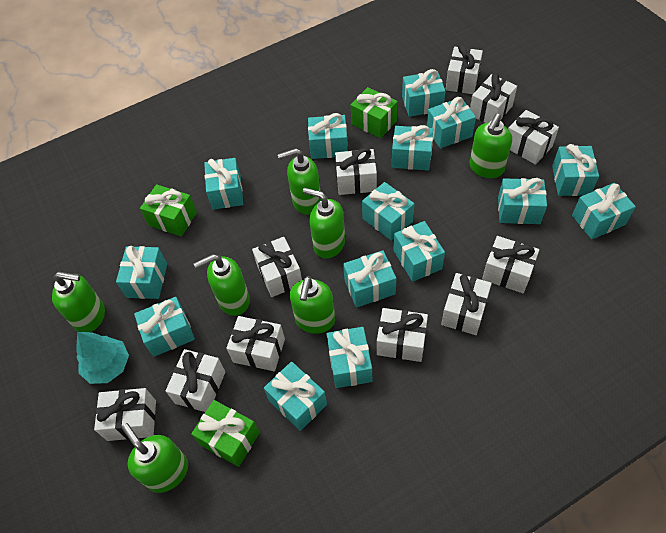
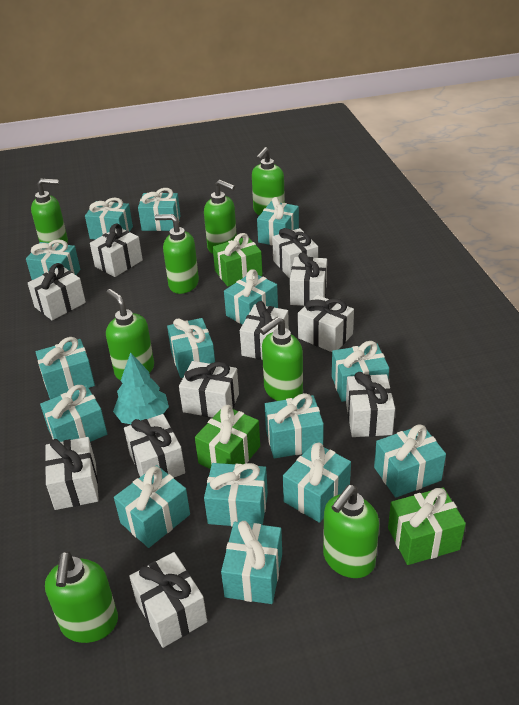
green soap dispenser: 7 -> 8

